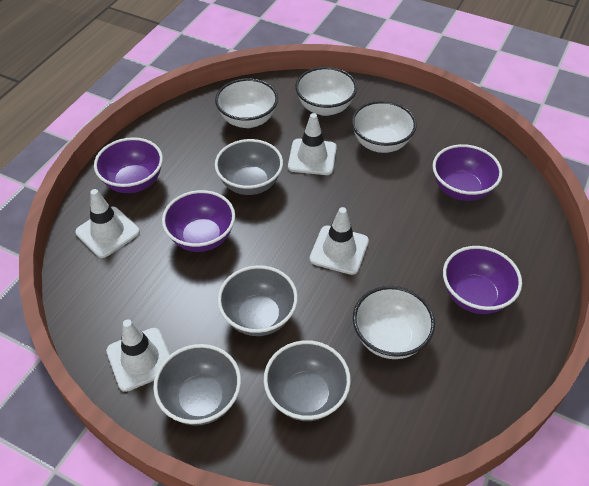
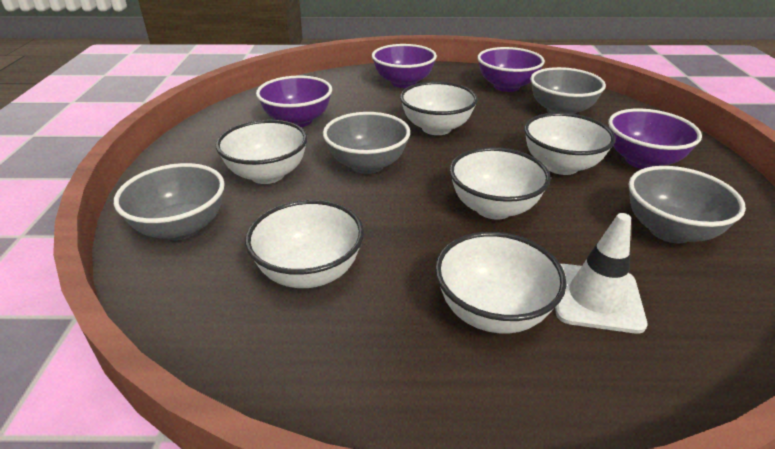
white bowl: 4 -> 6
white traffic cone: 4 -> 1

